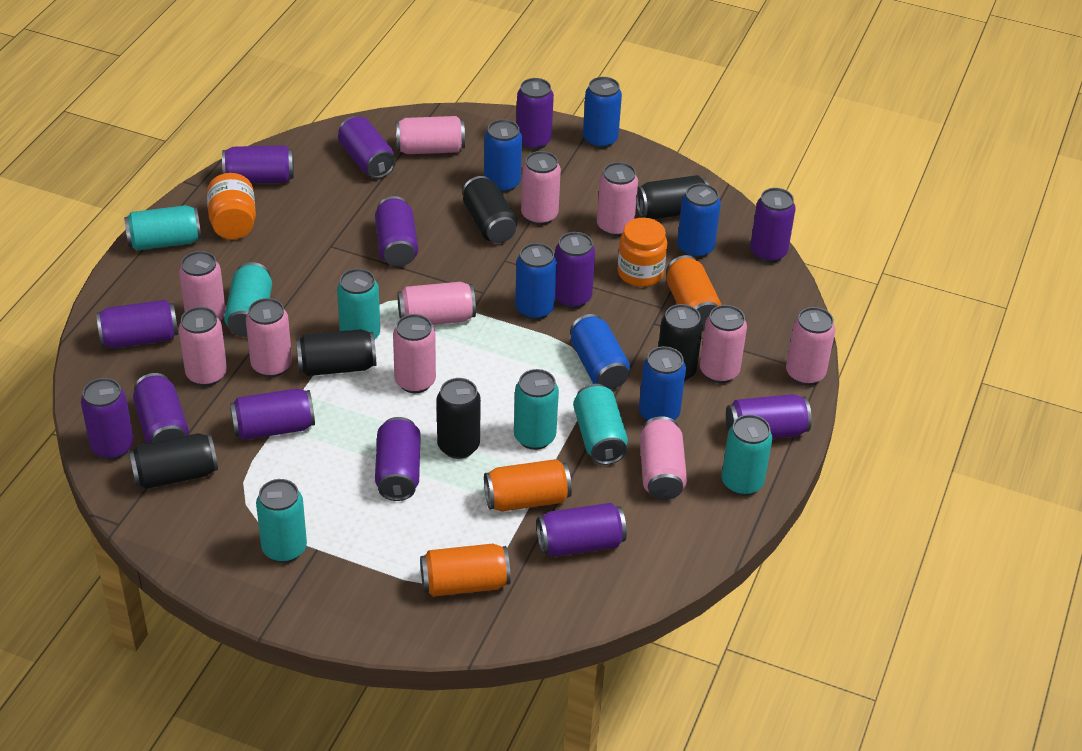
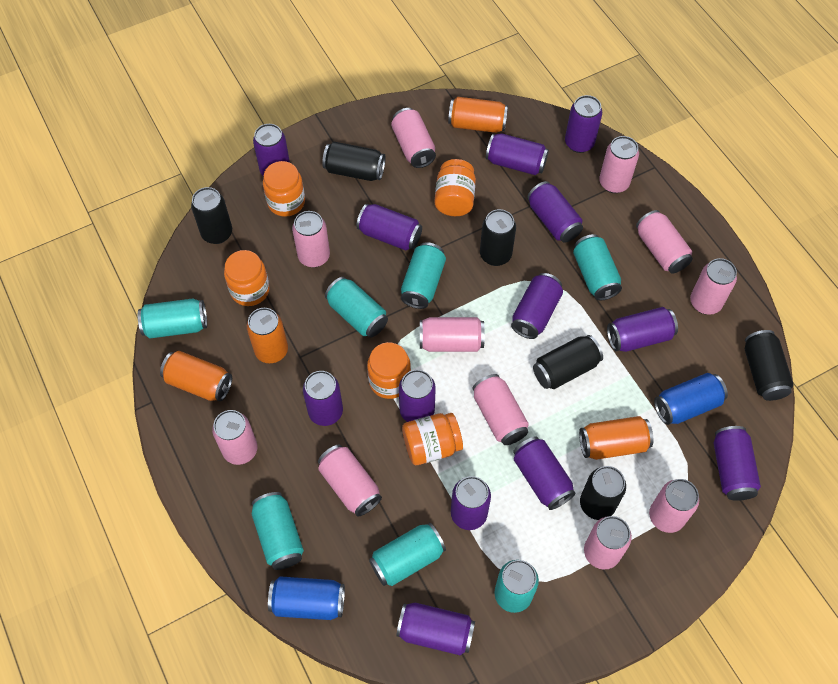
blue can: 6 -> 2
orange can: 3 -> 4
orange jar: 2 -> 5

